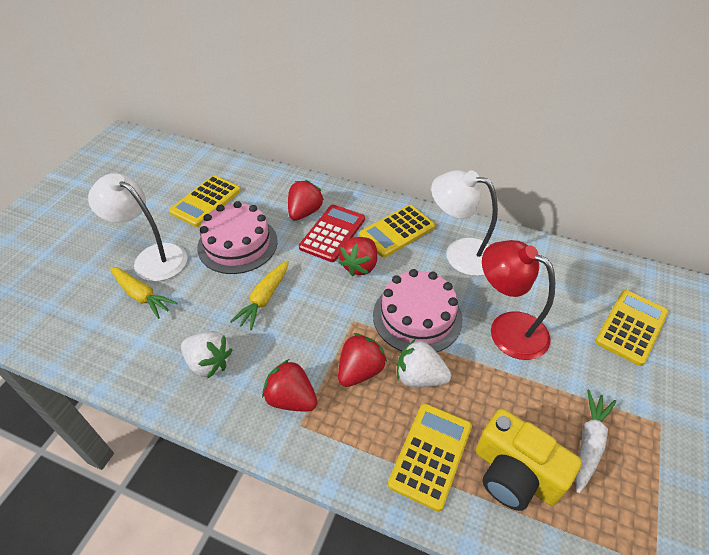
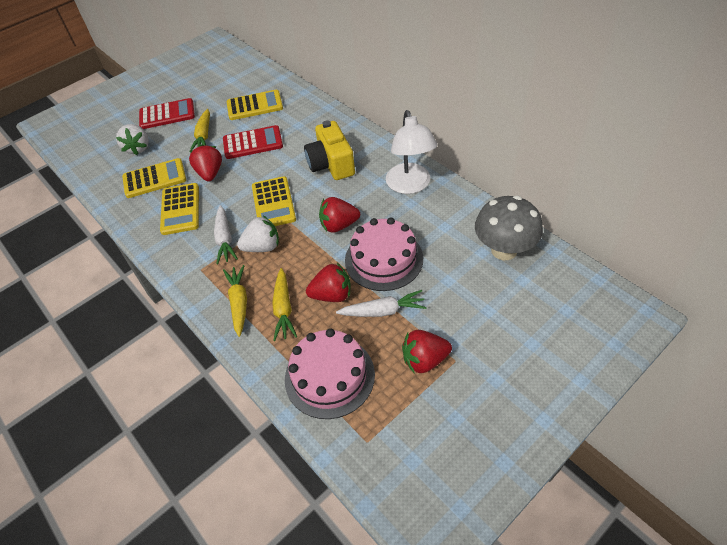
grey mushroom: 0 -> 1
red calculator: 1 -> 2
red lamp: 1 -> 0
white carrot: 1 -> 2
white lamp: 2 -> 1
yellow carrot: 2 -> 3

